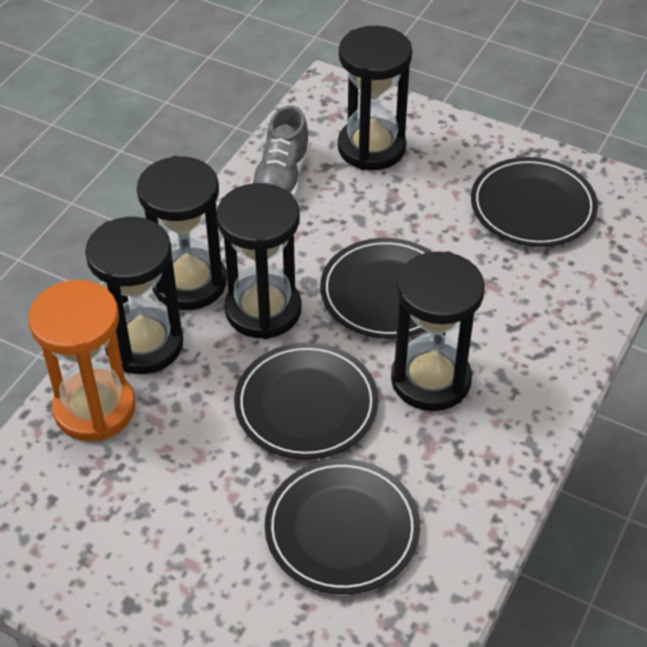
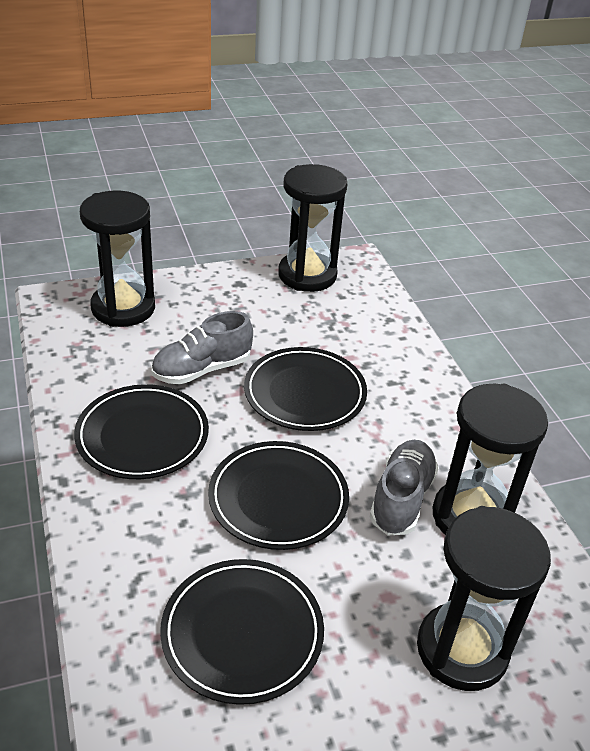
black hourglass: 5 -> 4
grey shoe: 1 -> 2
orange hourglass: 1 -> 0

